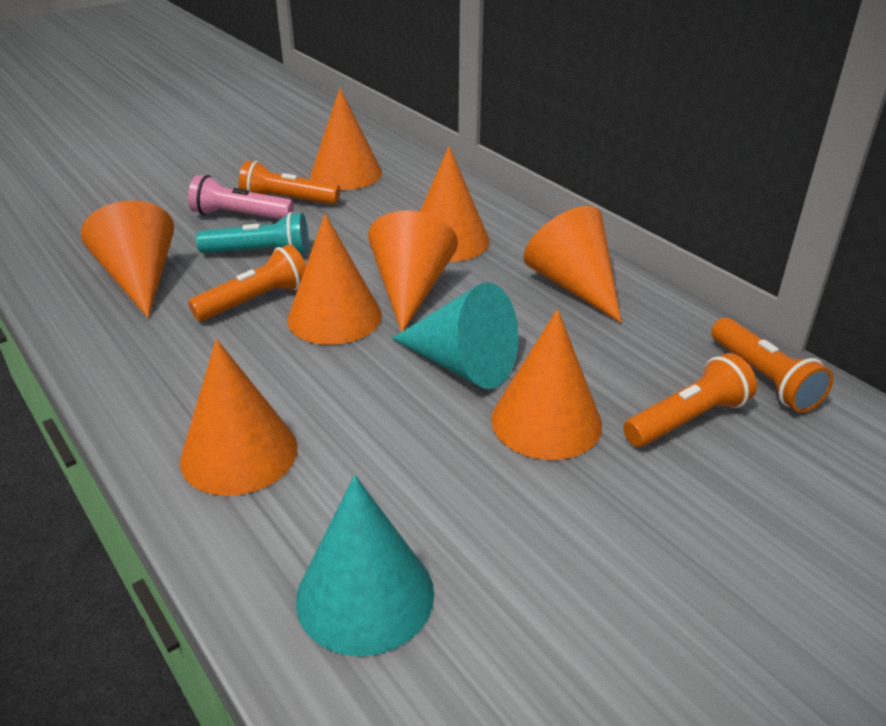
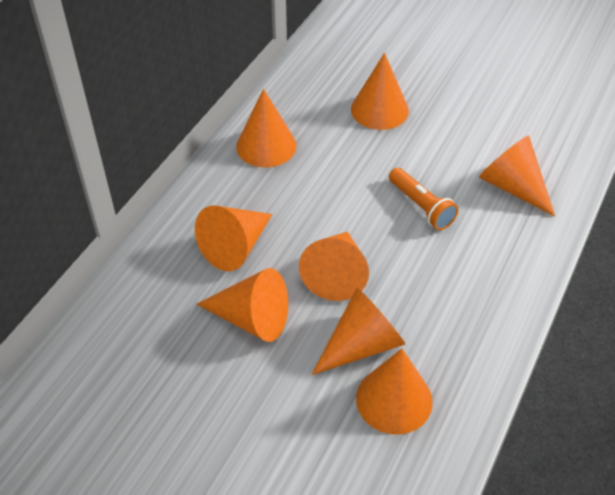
orange flashlight: 4 -> 1
pink flashlight: 1 -> 0
turquoise cone: 2 -> 0
turquoise flashlight: 1 -> 0

